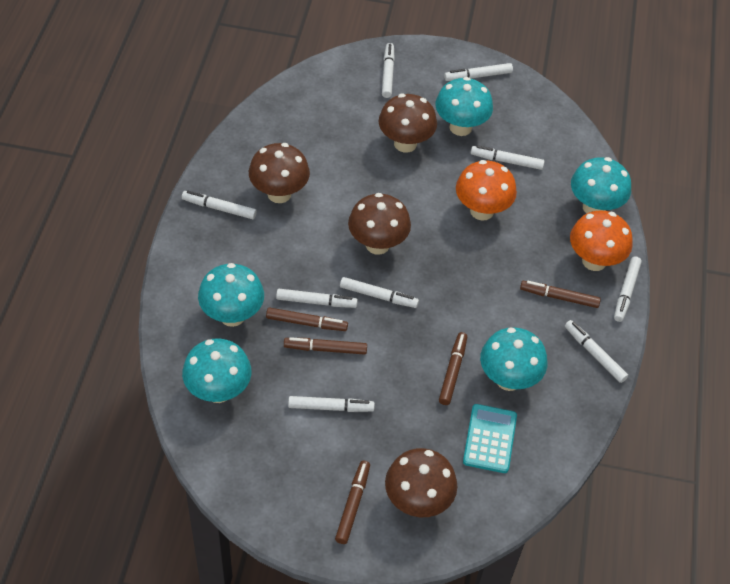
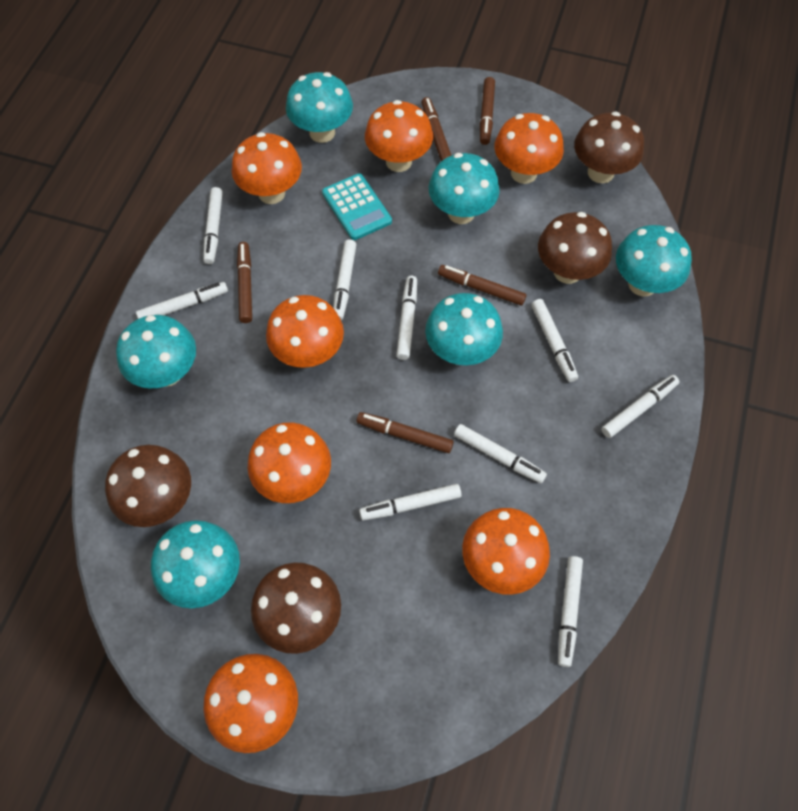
orange mushroom: 2 -> 7
turquoise mushroom: 5 -> 6

